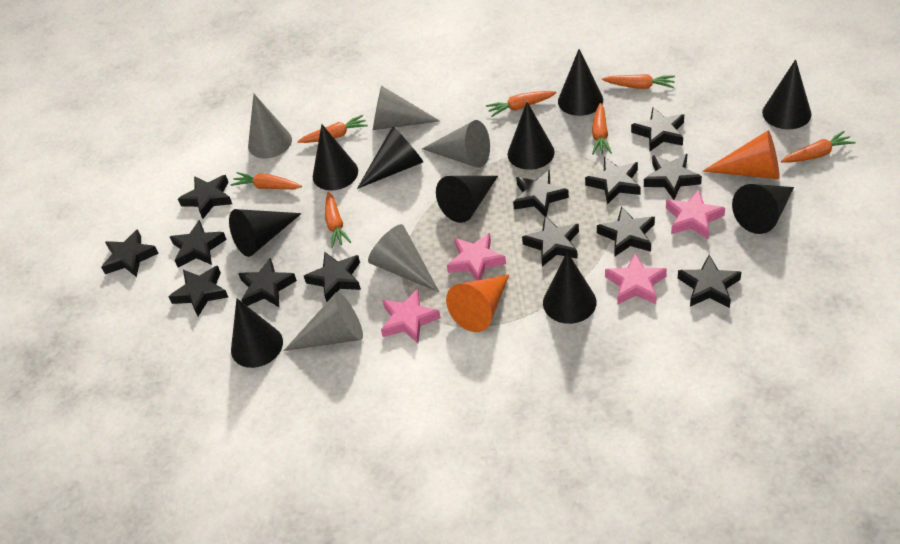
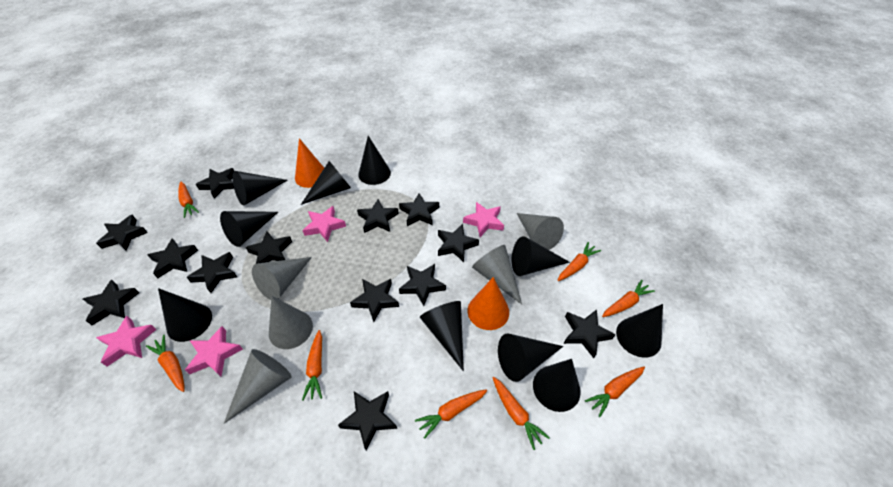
orange carrot: 7 -> 8

